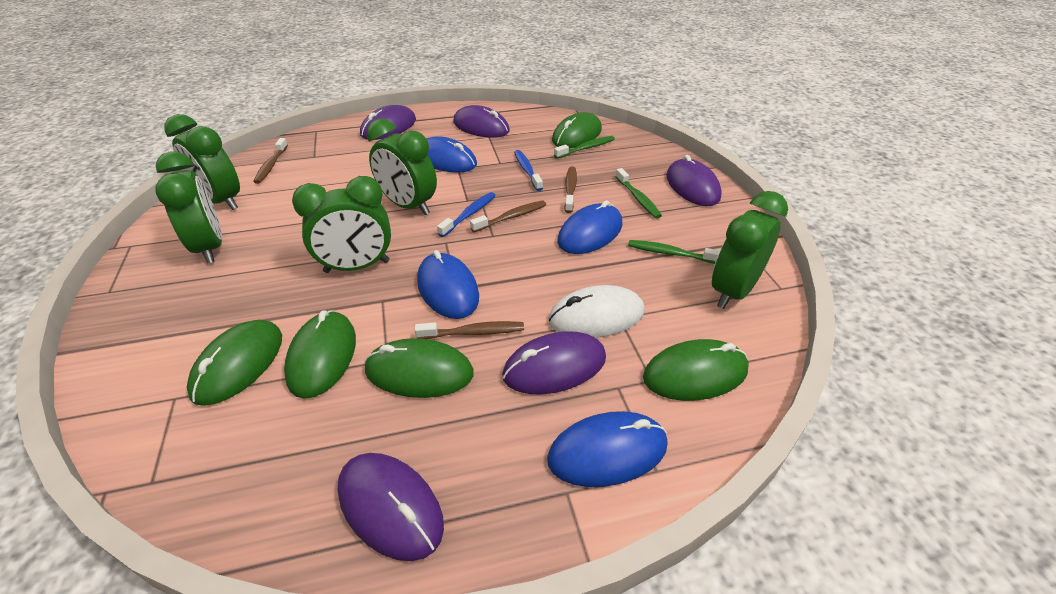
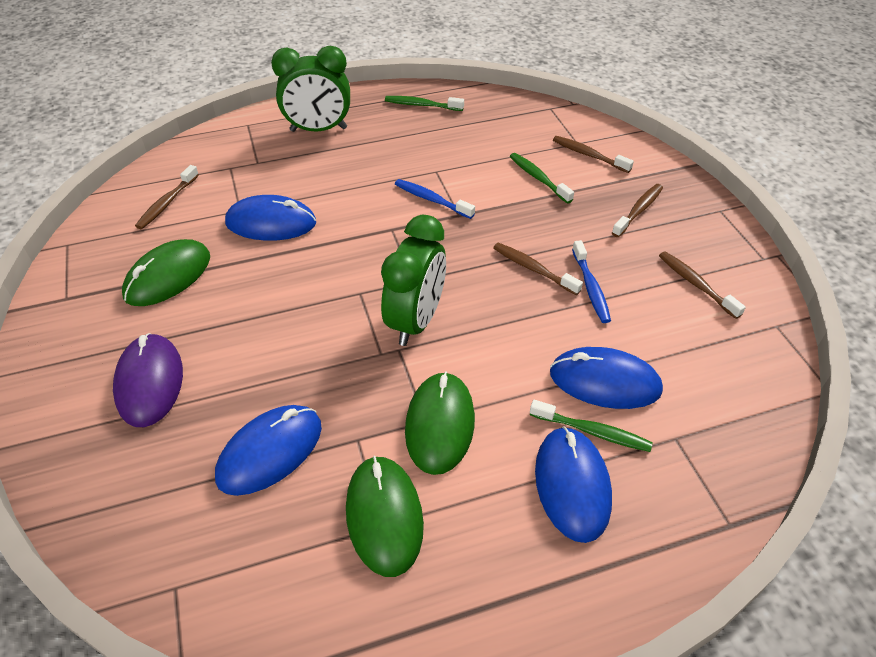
brown toothbrush: 4 -> 5
green clock: 5 -> 2
green mouse: 5 -> 3
purple mouse: 5 -> 1
white mouse: 1 -> 0

